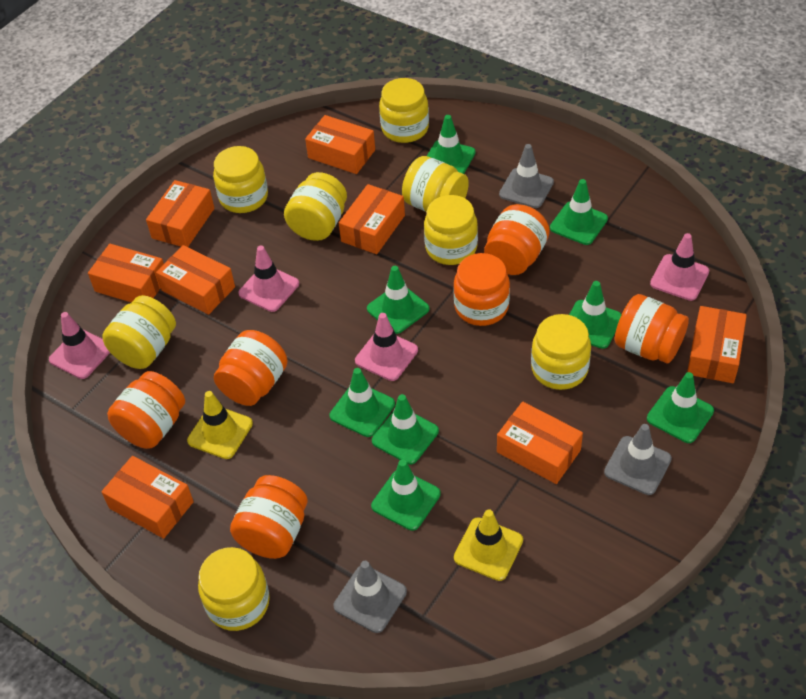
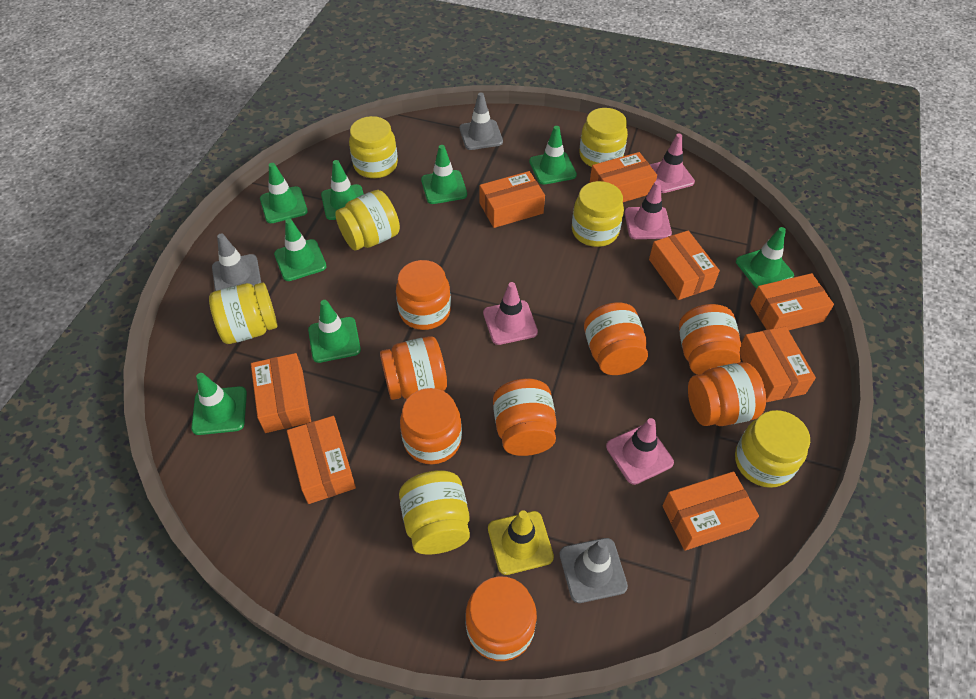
orange jar: 6 -> 8
yellow jar: 8 -> 7
yellow traffic cone: 2 -> 1

